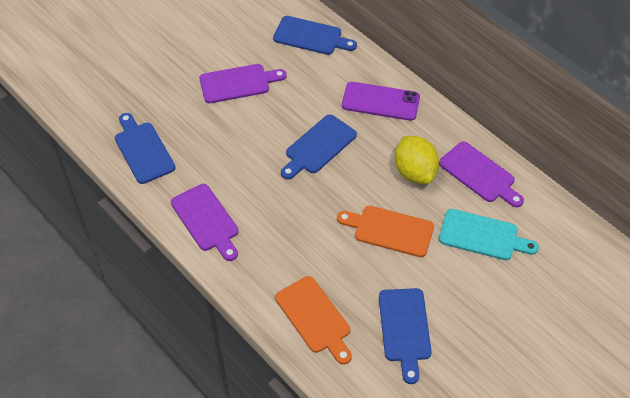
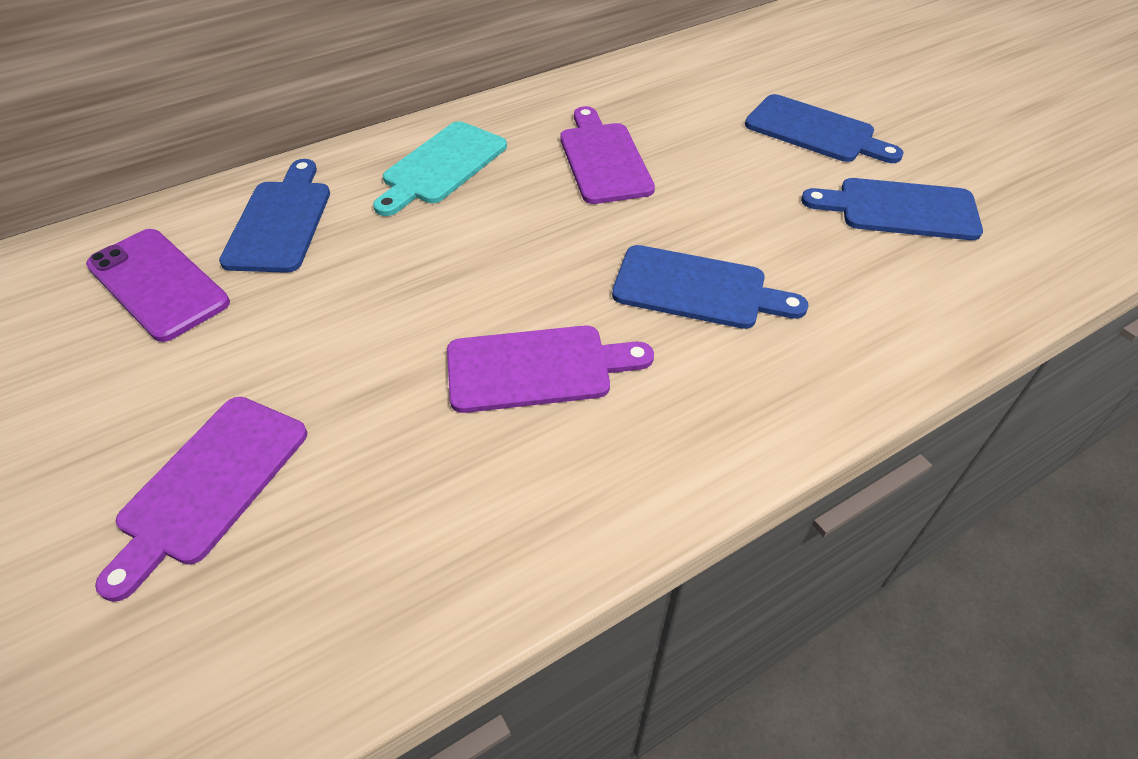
orange cutting board: 2 -> 0
yellow lemon: 1 -> 0

